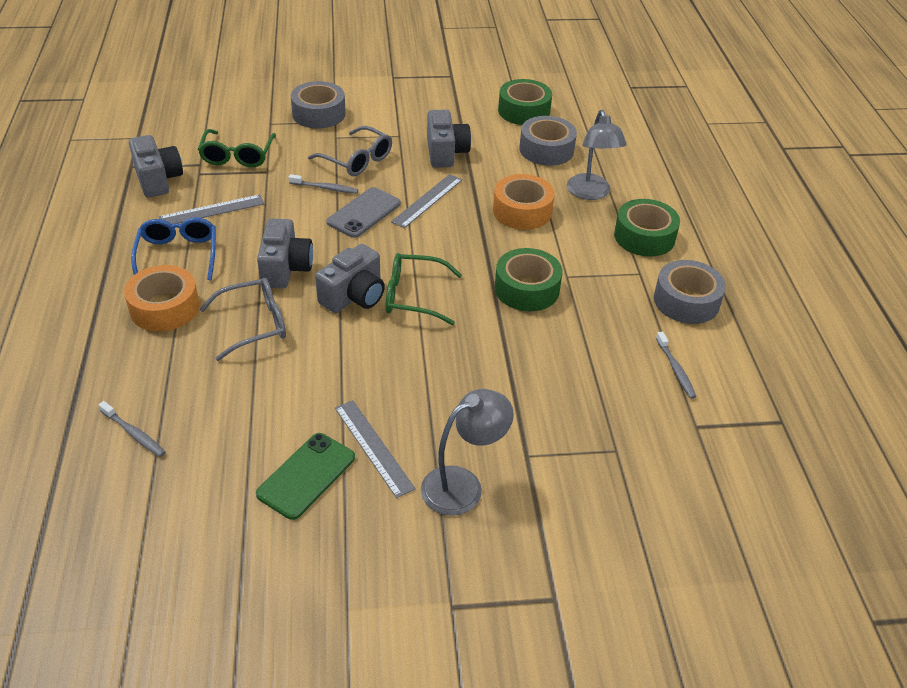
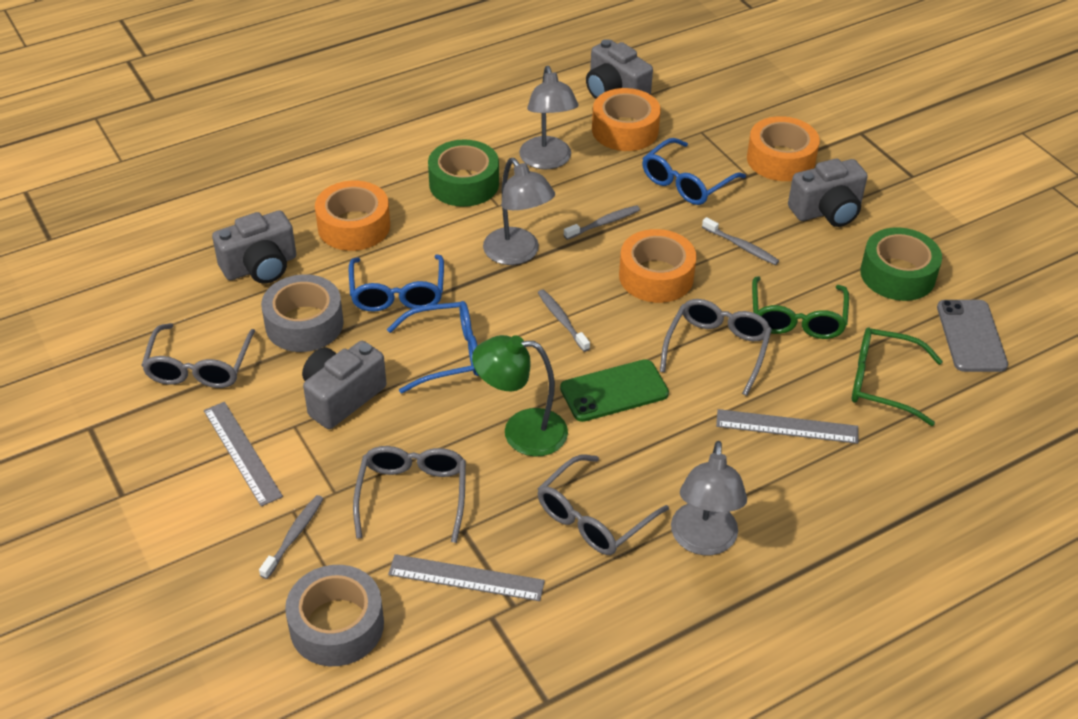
blue glasses: 1 -> 3
green lamp: 0 -> 1
green tape: 3 -> 2
grey glasses: 2 -> 4
grey lamp: 2 -> 3
grey tape: 3 -> 2
grey toothbrush: 3 -> 4
orange tape: 2 -> 4

